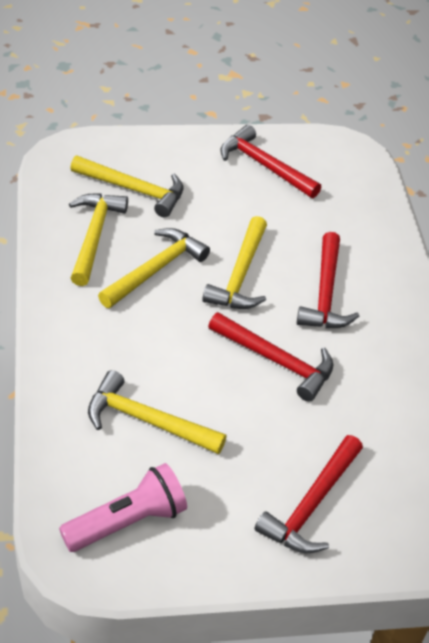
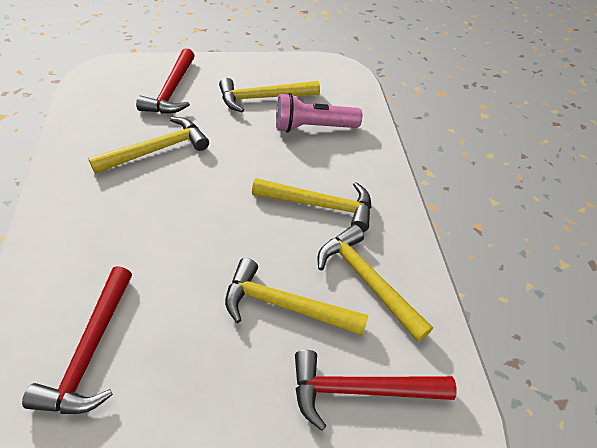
red hammer: 4 -> 3

